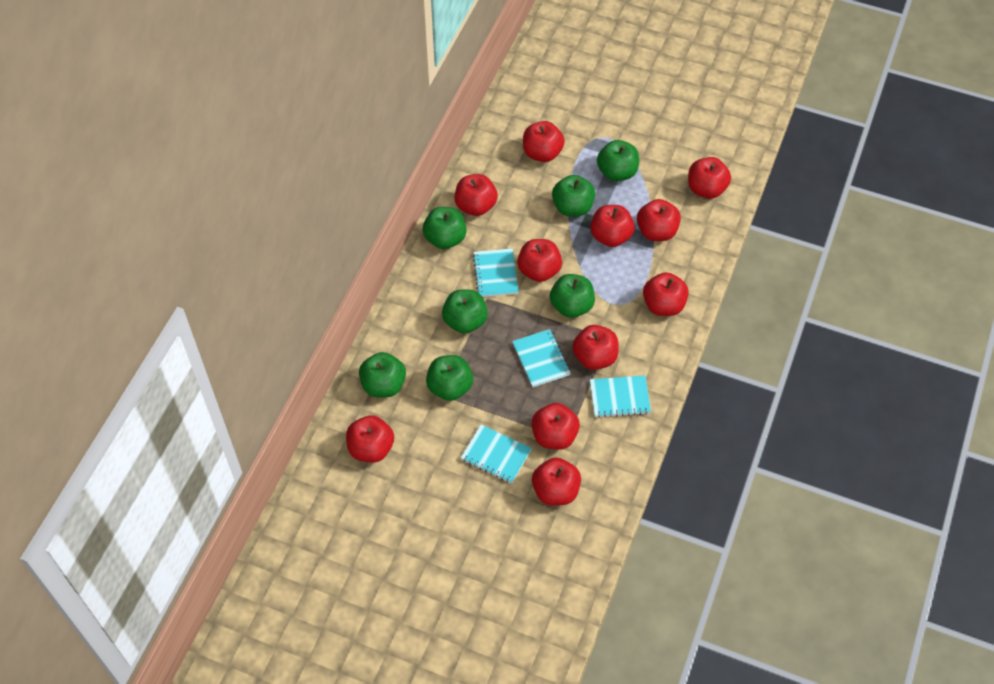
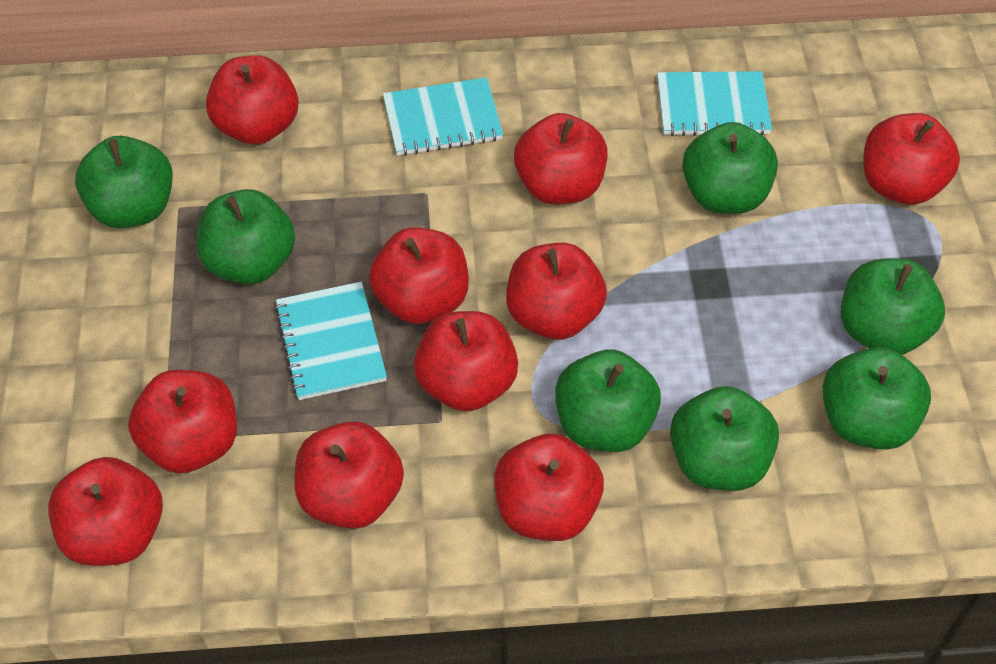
red apple: 11 -> 10
turquoise notebook: 4 -> 3

